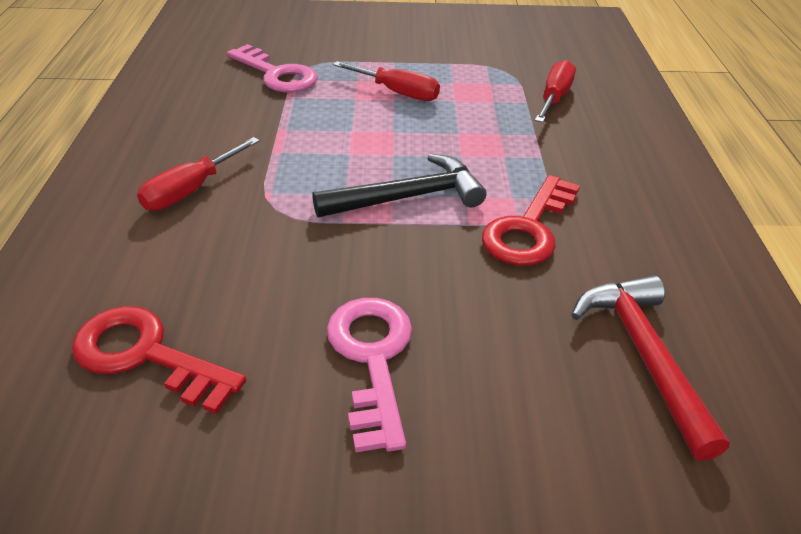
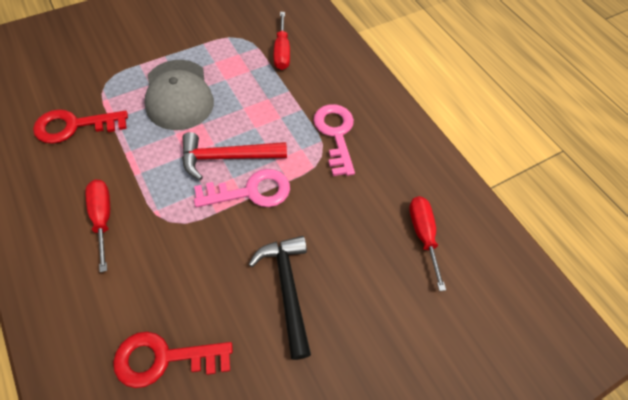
grey cap: 0 -> 1

